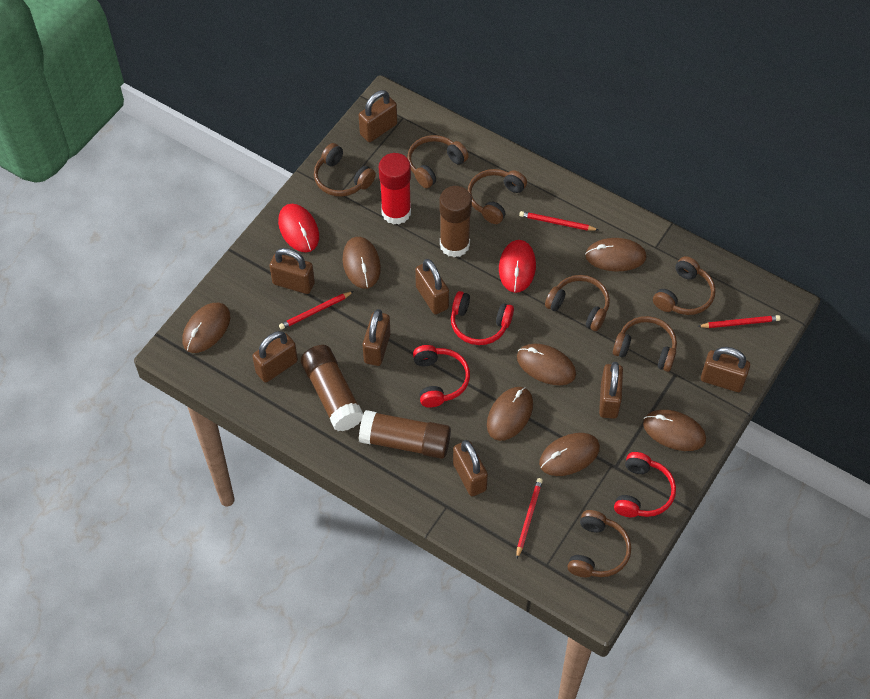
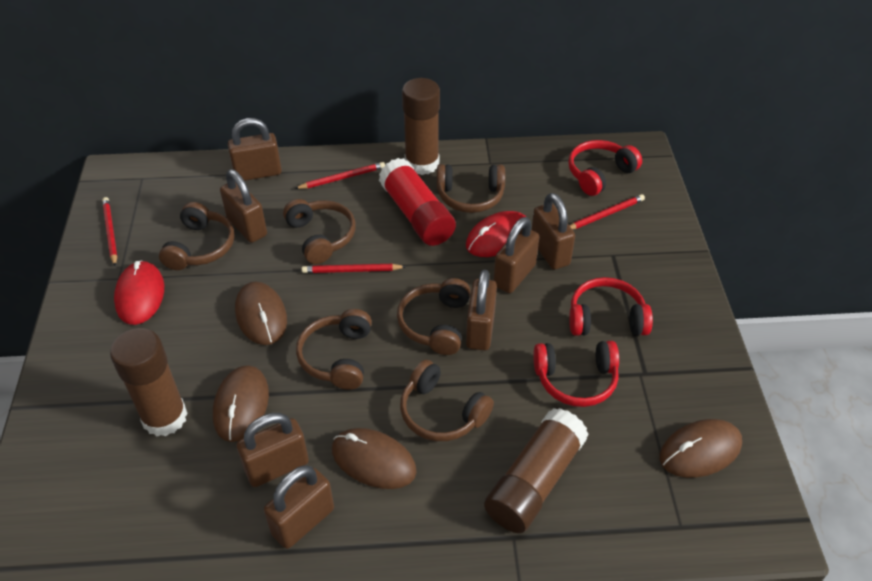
brown headphones: 7 -> 6
brown mouse: 7 -> 4
brown padlock: 8 -> 7

